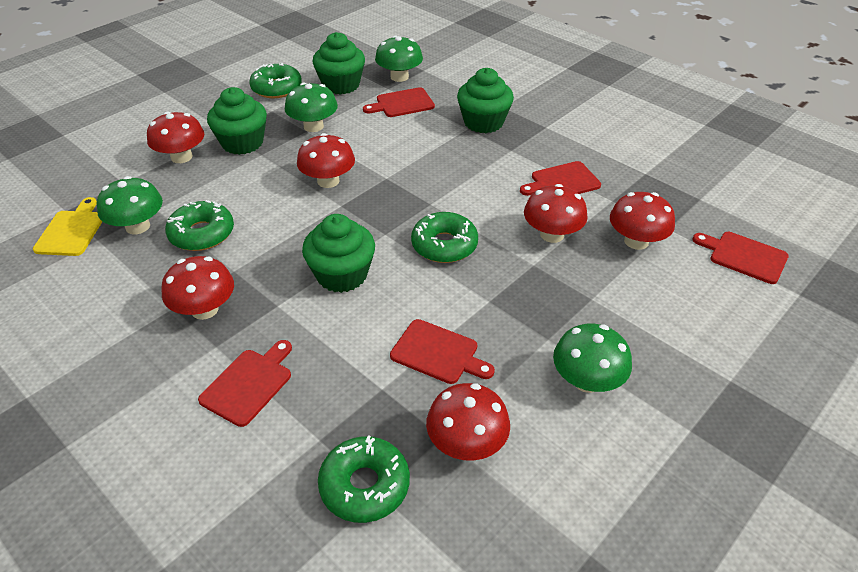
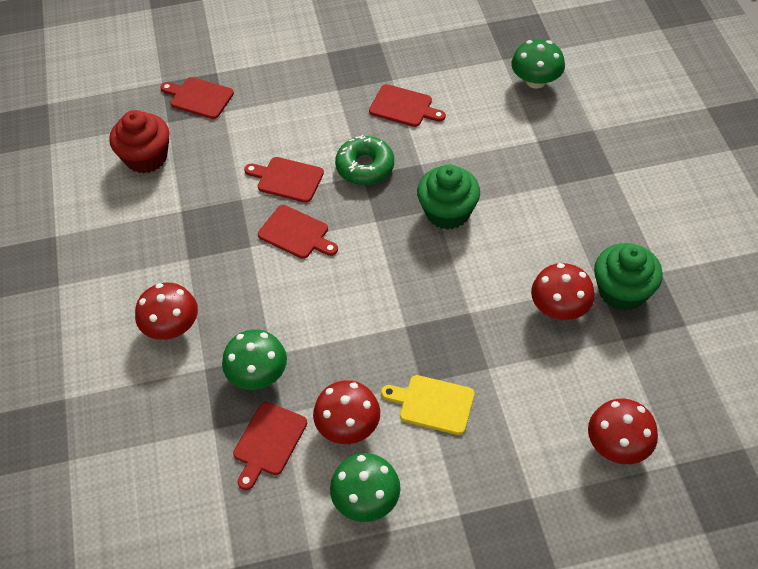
green cupcake: 4 -> 2
green donut: 4 -> 1
green mushroom: 4 -> 3
red cupcake: 0 -> 1
red mushroom: 6 -> 4

